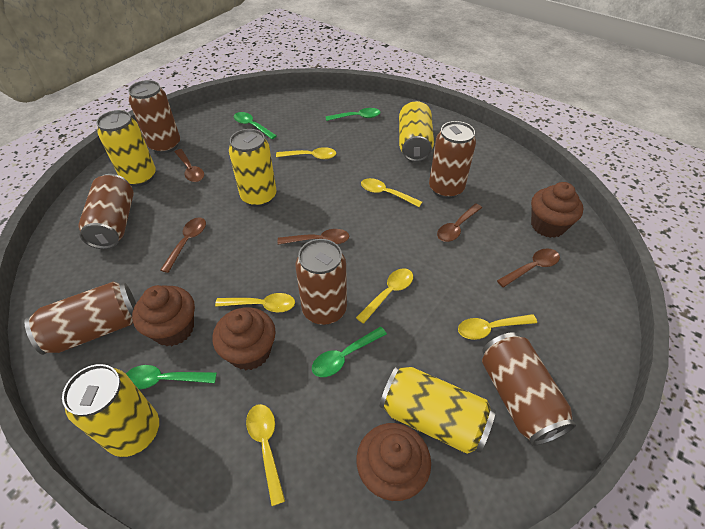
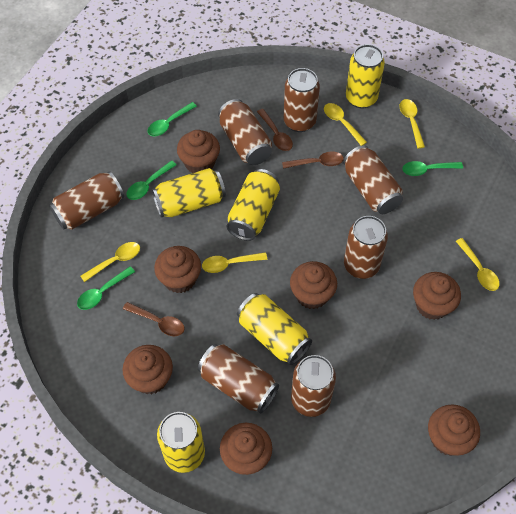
brown can: 6 -> 7
brown cupcake: 4 -> 7
brown spoon: 5 -> 3
yellow spoon: 6 -> 5

